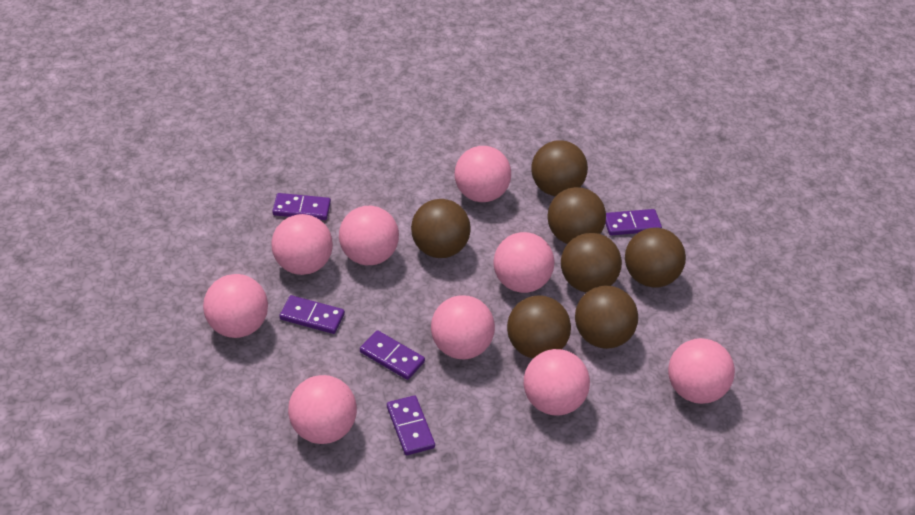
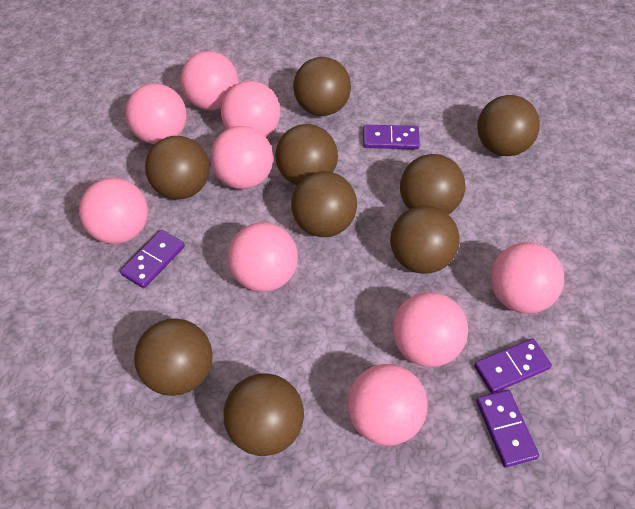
brown ball: 7 -> 9
purple domino: 5 -> 4

